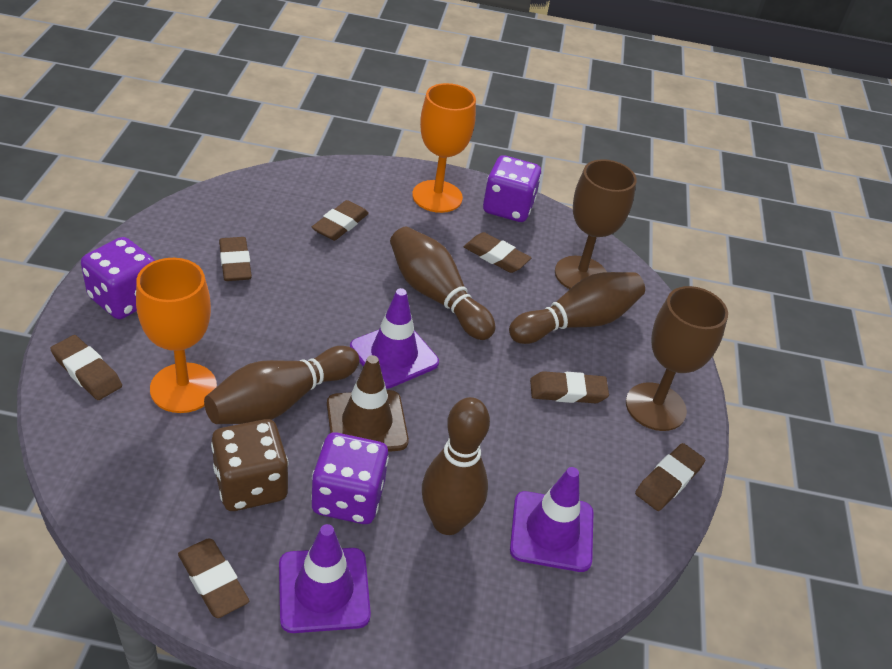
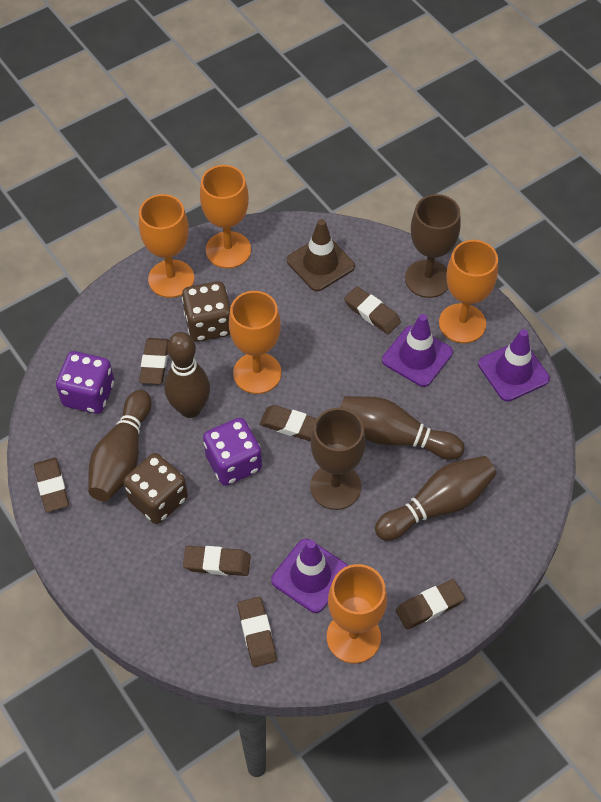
brown dice: 1 -> 2
orange goblet: 2 -> 5
purple dice: 3 -> 2

